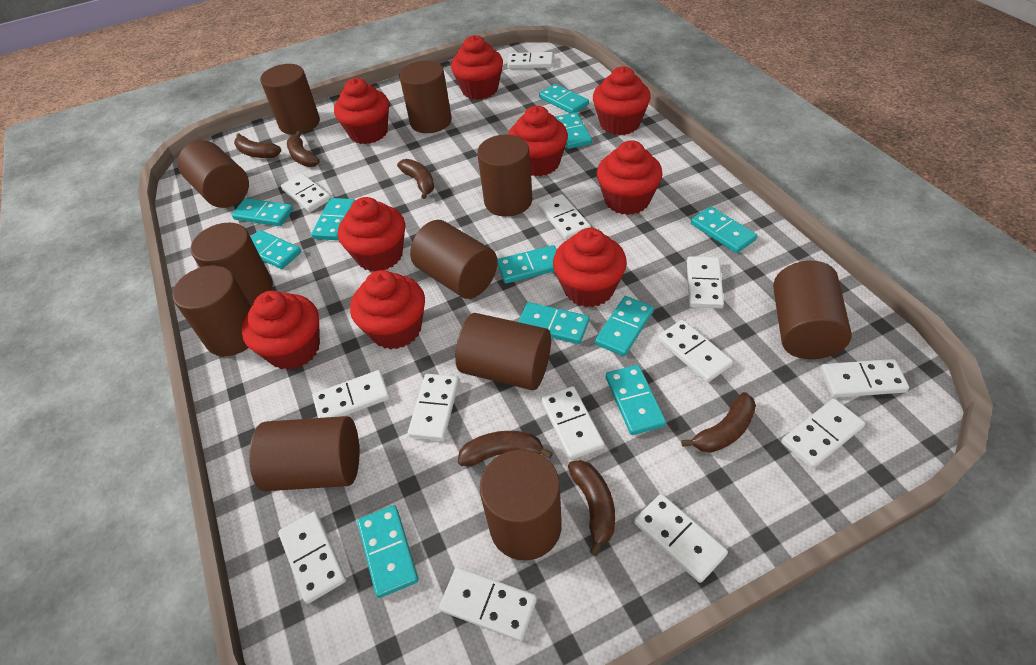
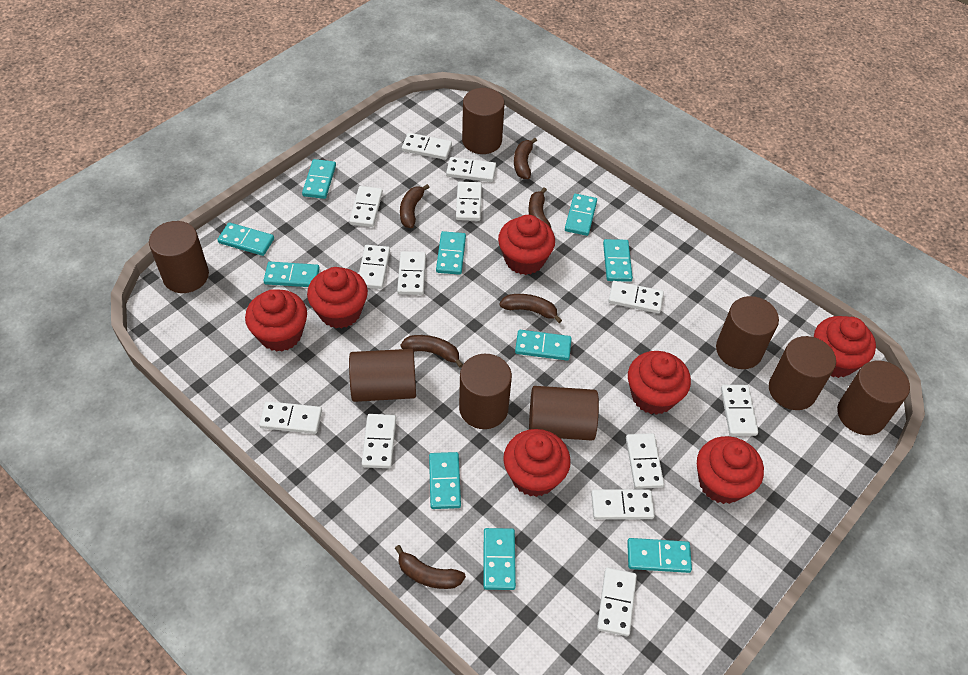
brown cylinder: 11 -> 8
red cupcake: 9 -> 7
turquoise domino: 11 -> 10

